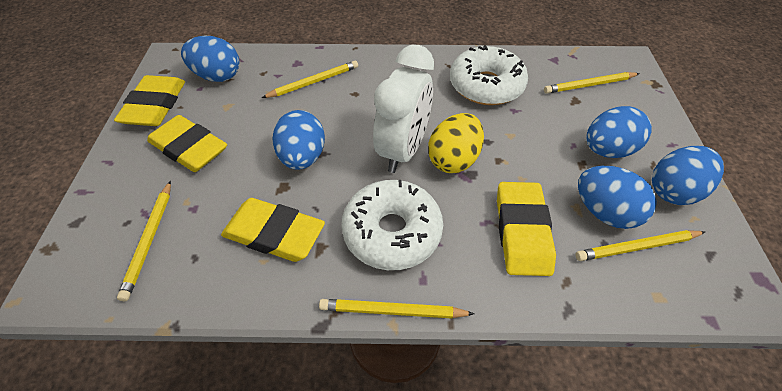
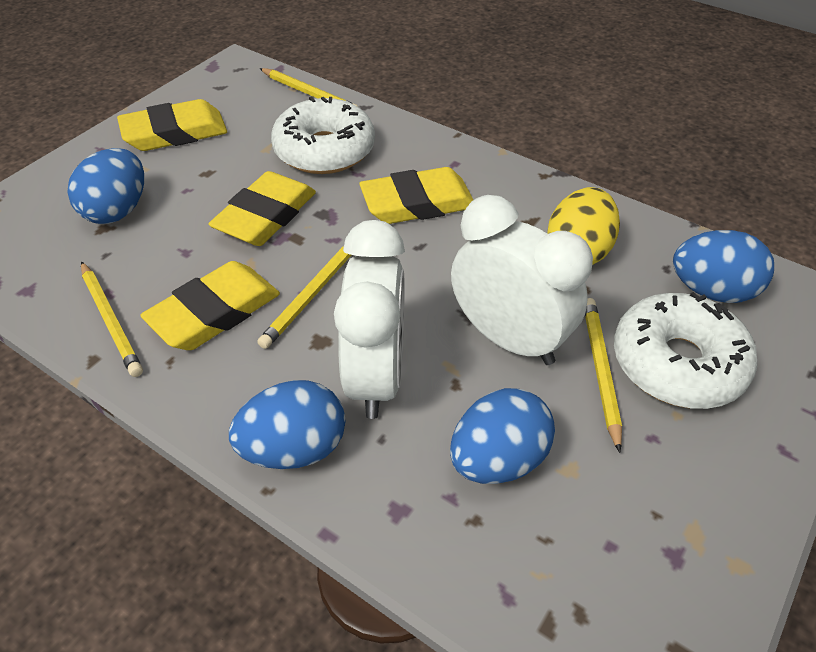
blue egg: 5 -> 4
white clock: 1 -> 2
yellow pencil: 5 -> 4

